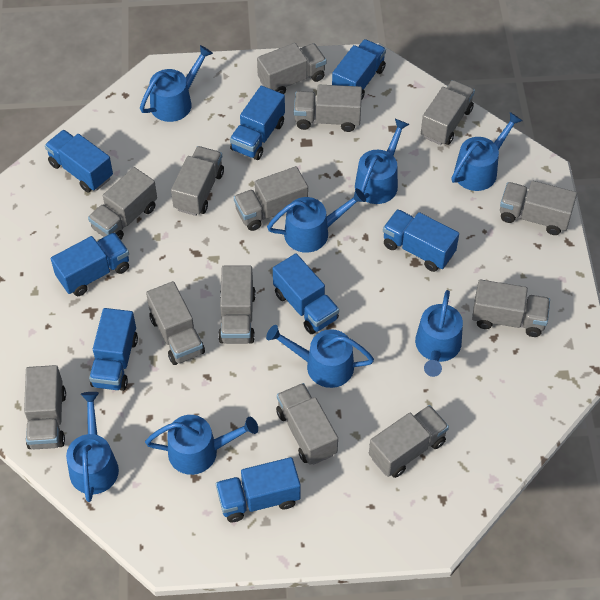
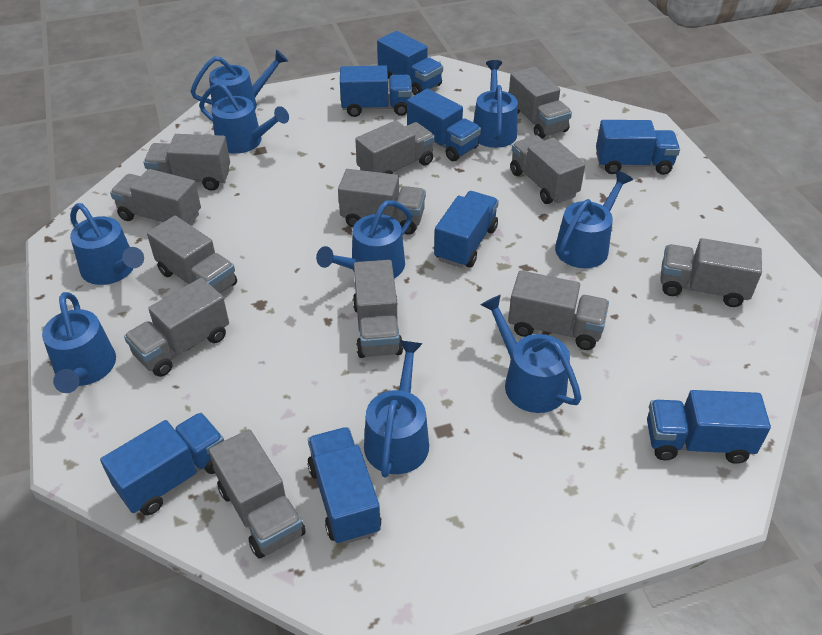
blue watering can: 8 -> 9
grey truck: 13 -> 12

